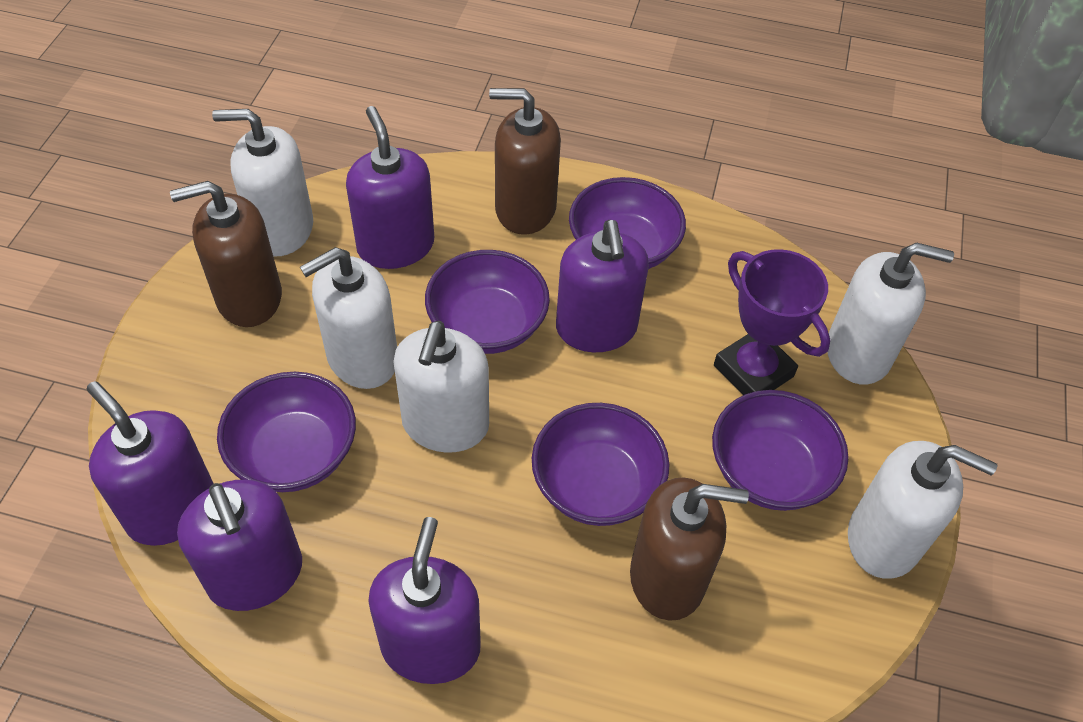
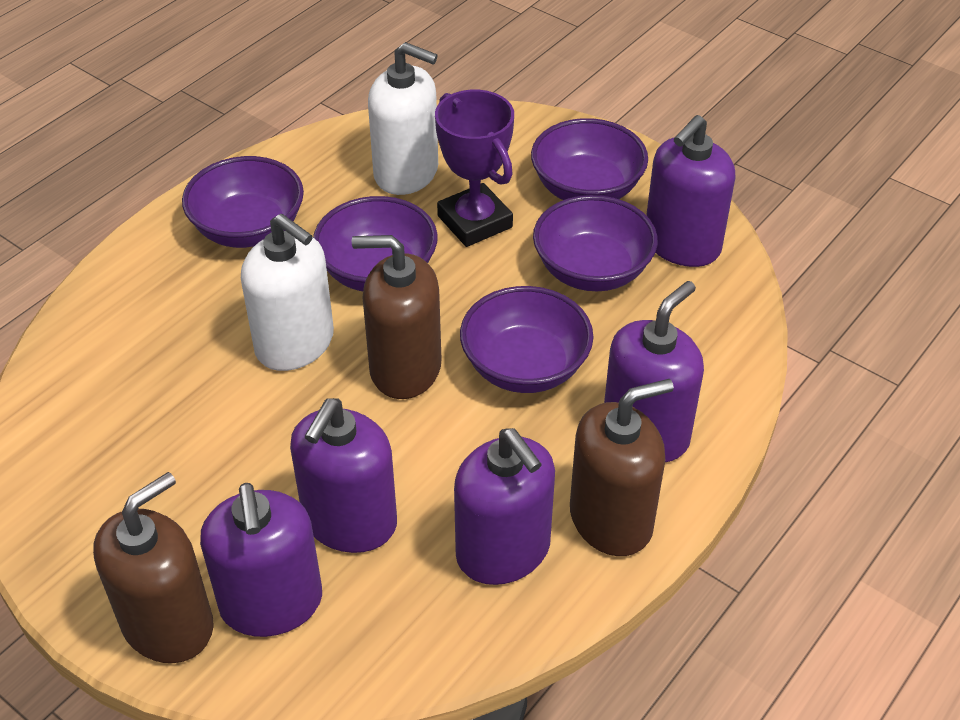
white soap dispenser: 5 -> 2

